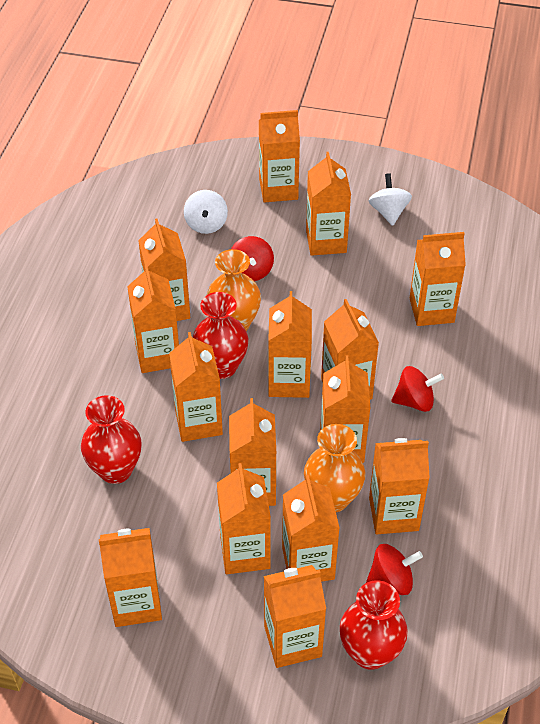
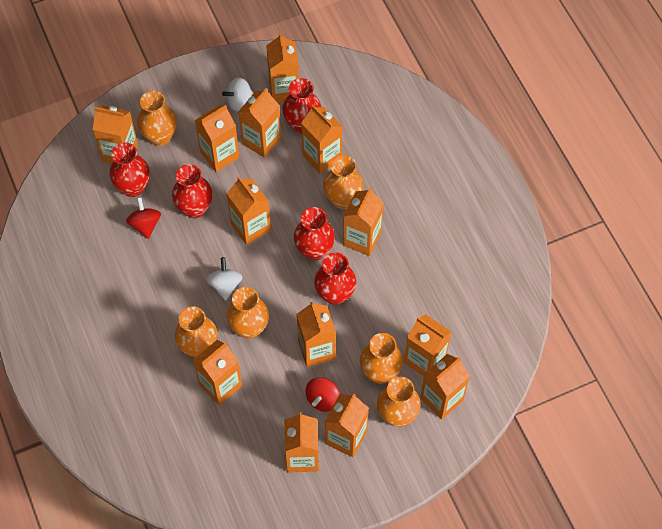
orange carton: 15 -> 13
orange vase: 2 -> 6
red spinning top: 3 -> 2
red vase: 3 -> 5

